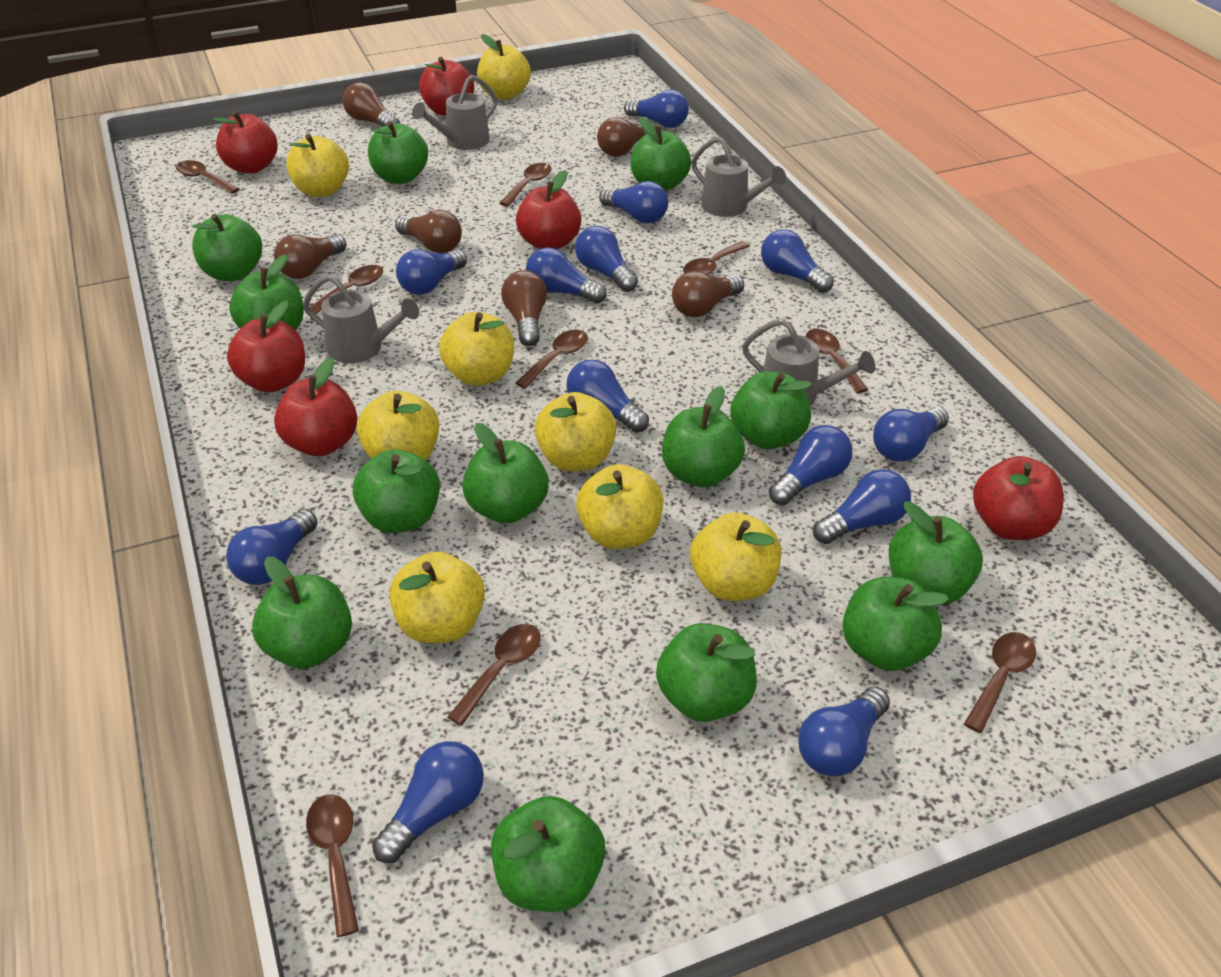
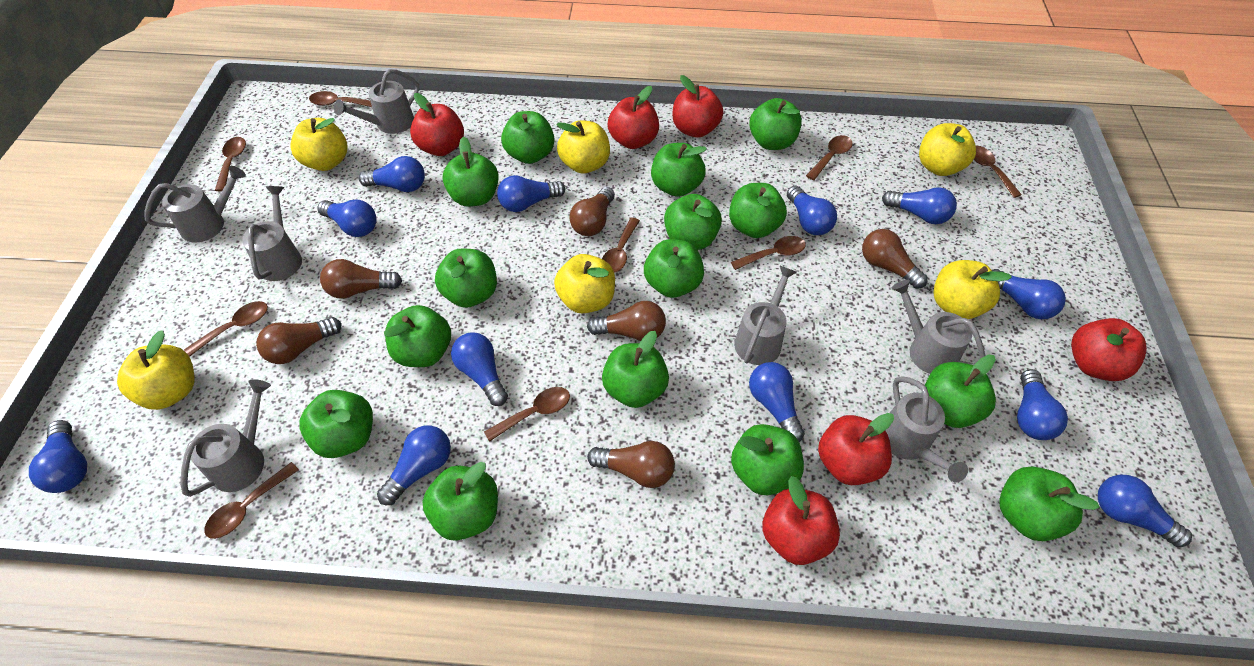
blue light bulb: 13 -> 12
green apple: 13 -> 15
grey watering can: 4 -> 7
yellow apple: 8 -> 6

